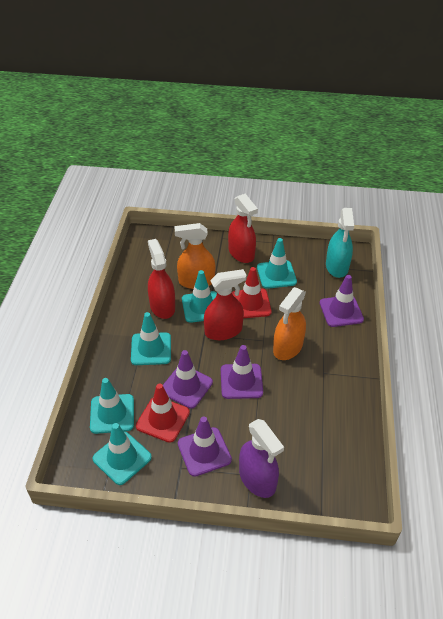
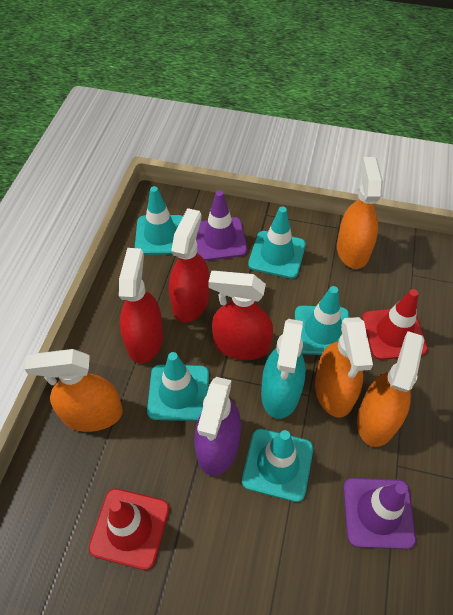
orange spray bottle: 2 -> 4
purple traffic cone: 4 -> 2

